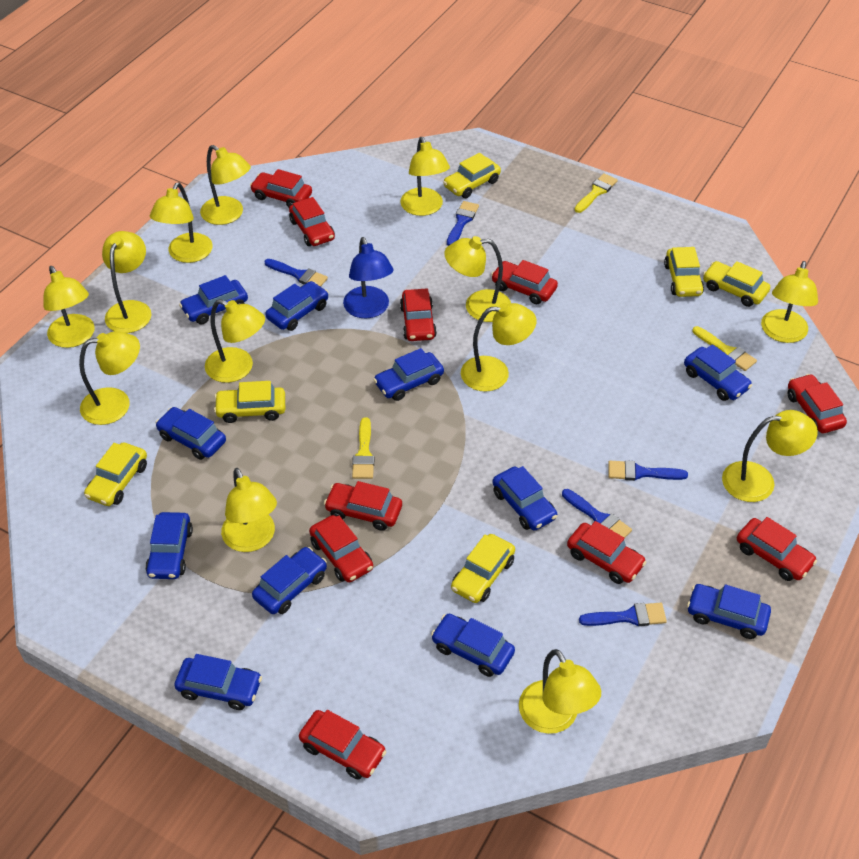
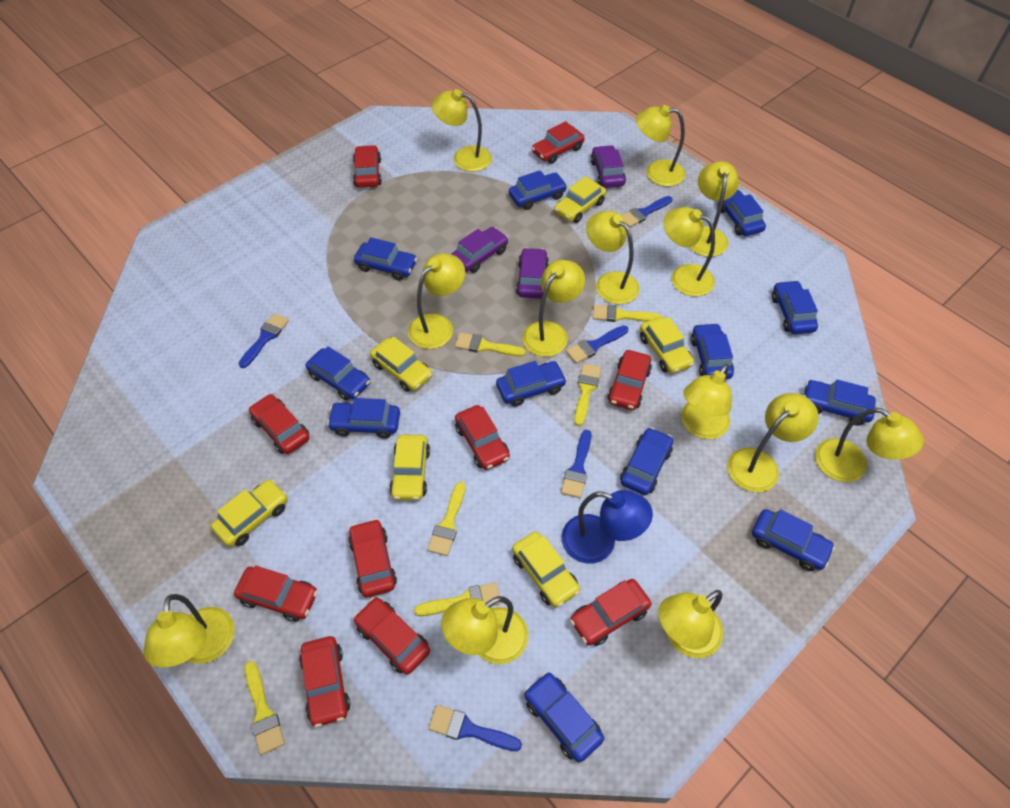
blue car: 11 -> 12
purple car: 0 -> 3
yellow brush: 3 -> 6

